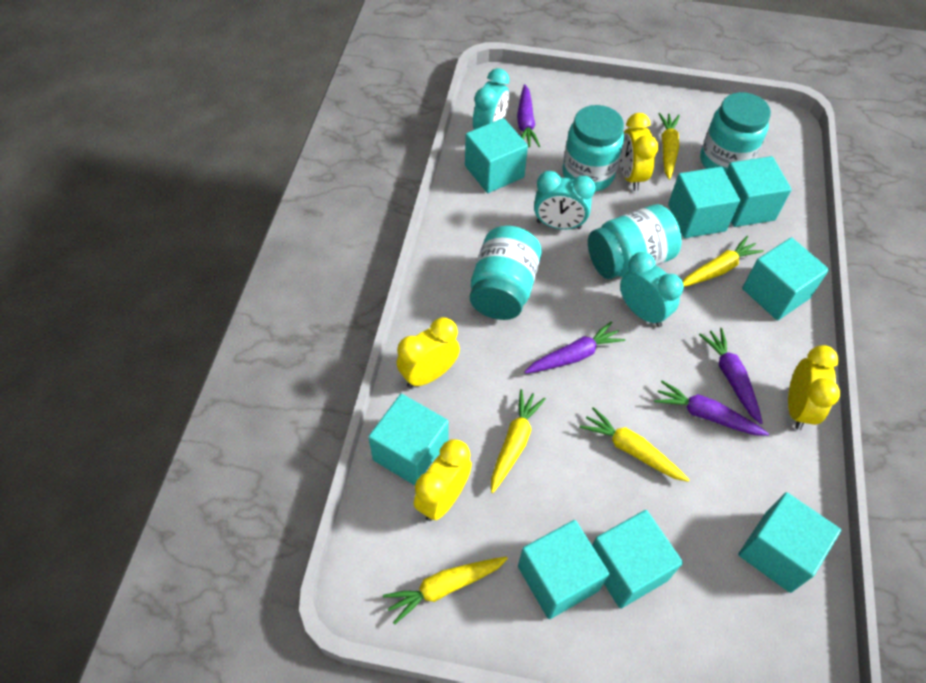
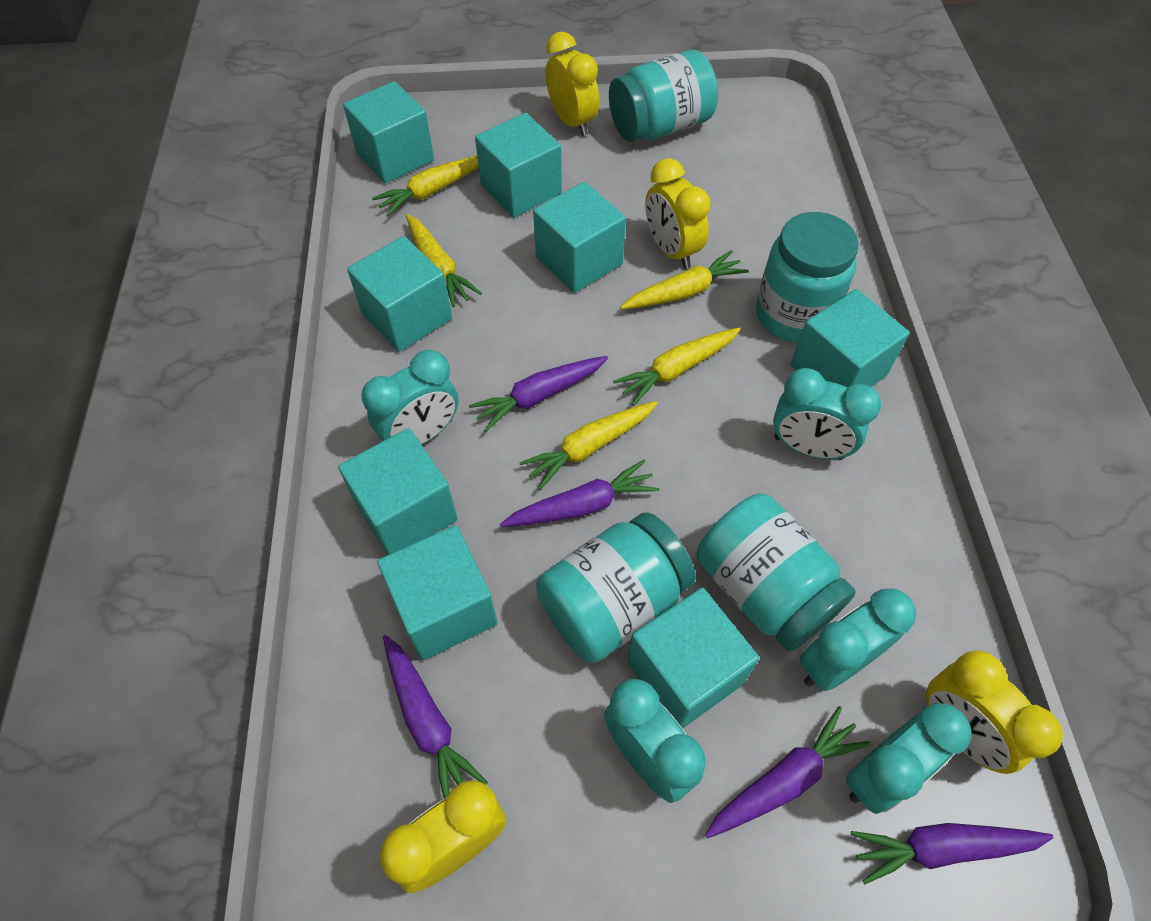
purple carrot: 4 -> 5
turquoise clock: 3 -> 5

